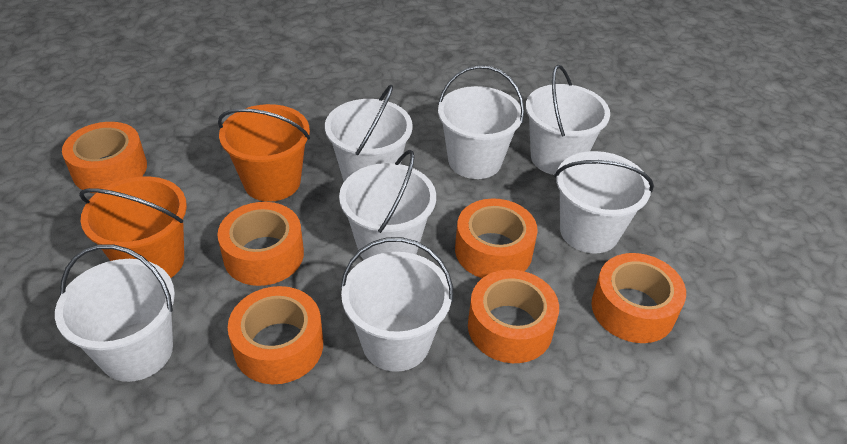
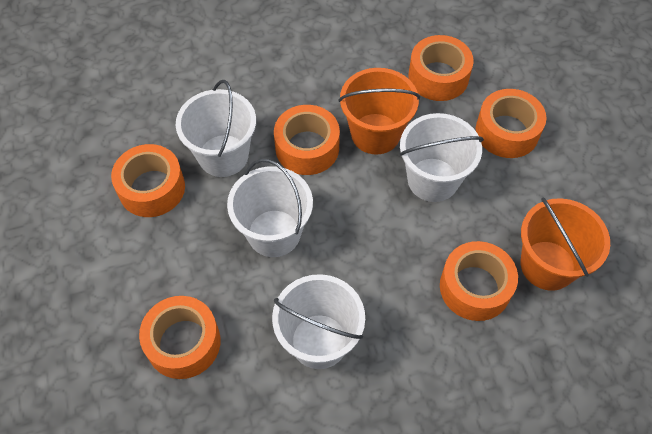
white bucket: 7 -> 4

